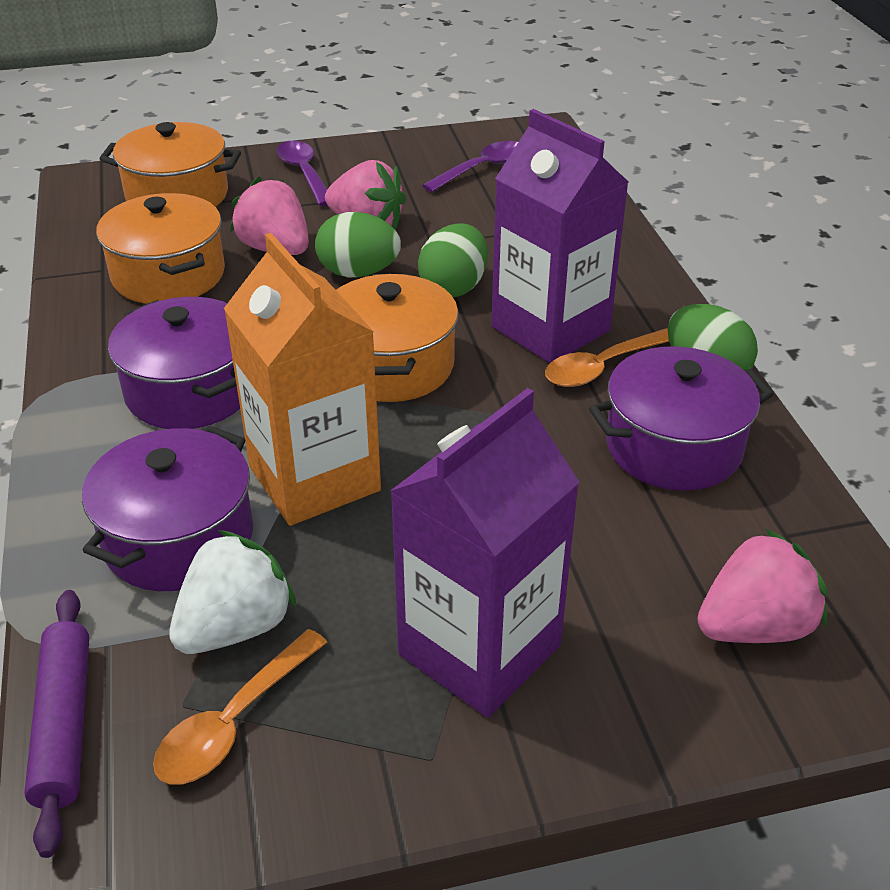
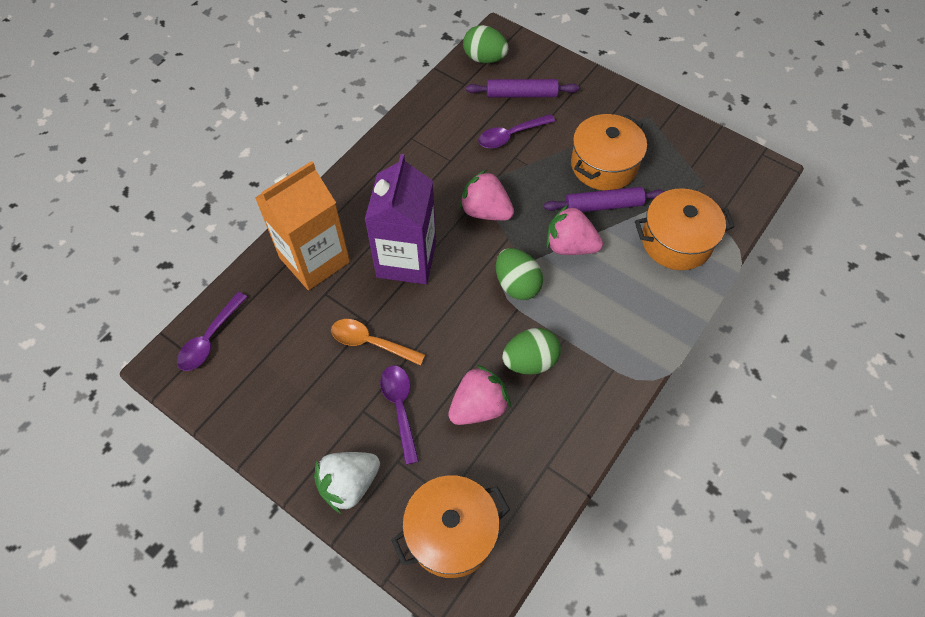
orange spoon: 2 -> 1
purple carton: 2 -> 1
purple pot: 3 -> 0
purple rolling pin: 1 -> 2
purple spoon: 2 -> 3

